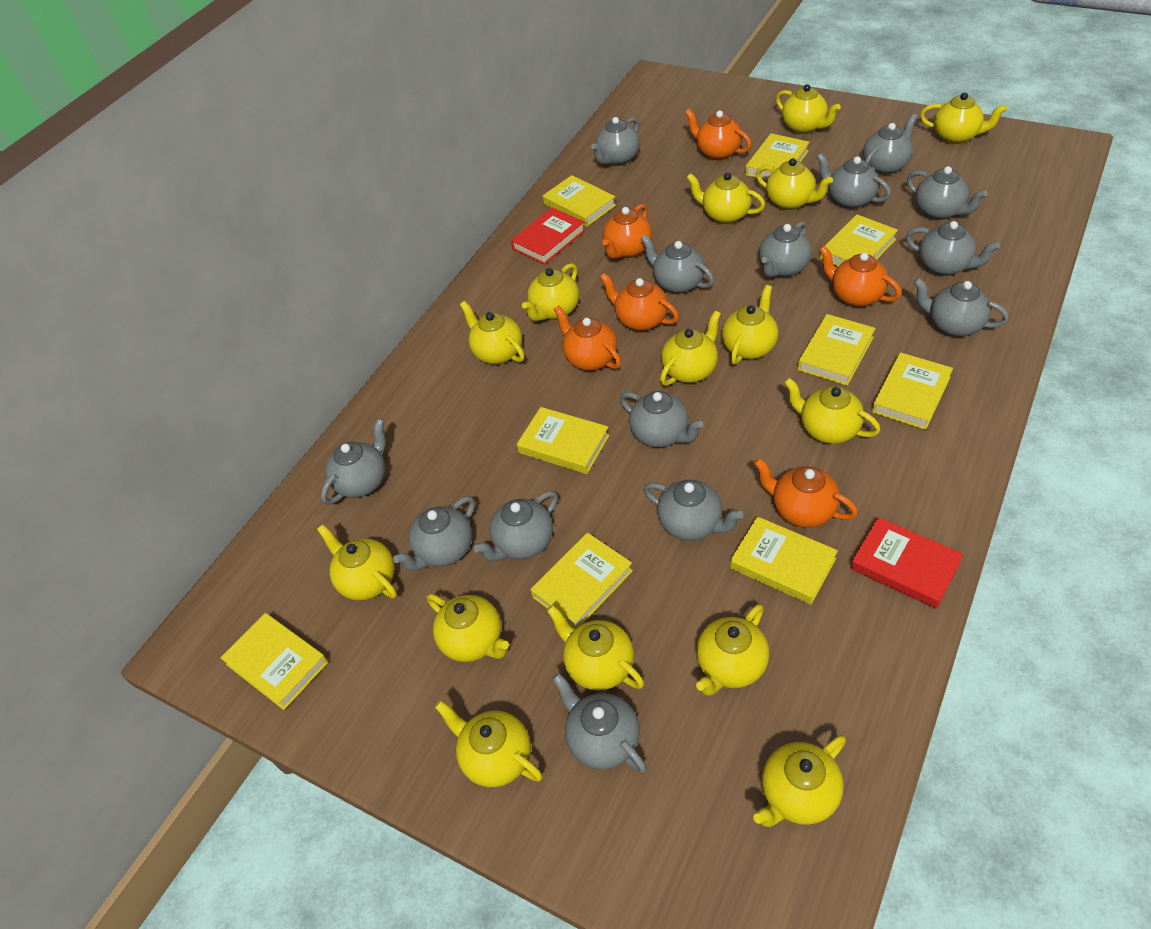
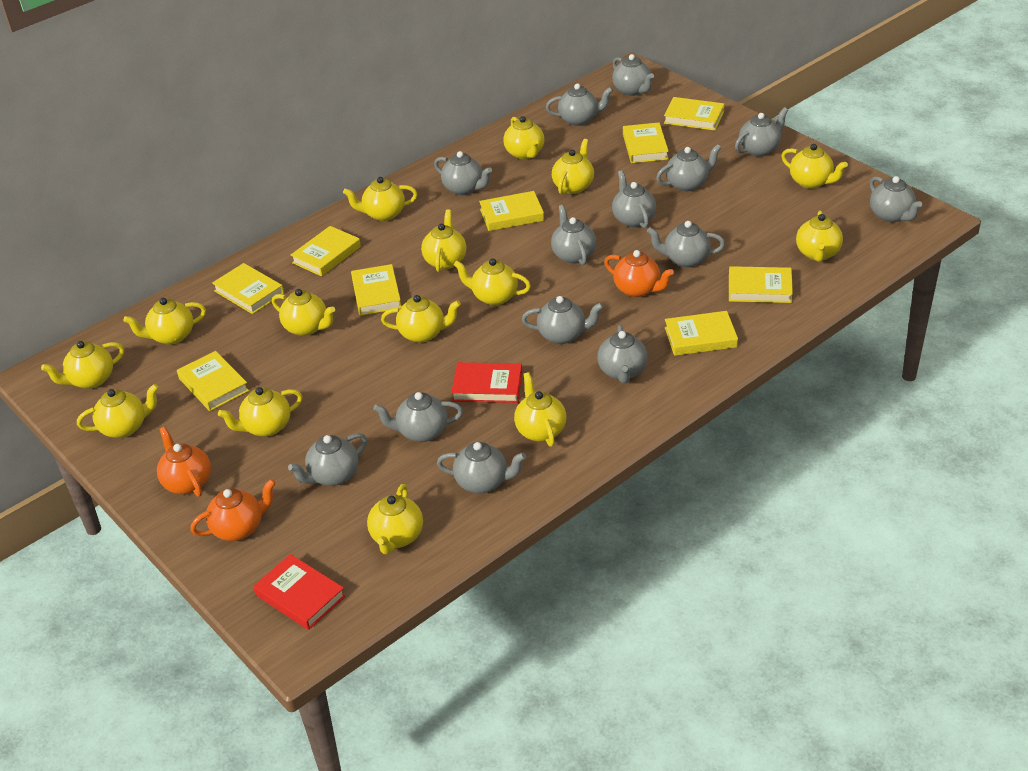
orange teapot: 6 -> 3

